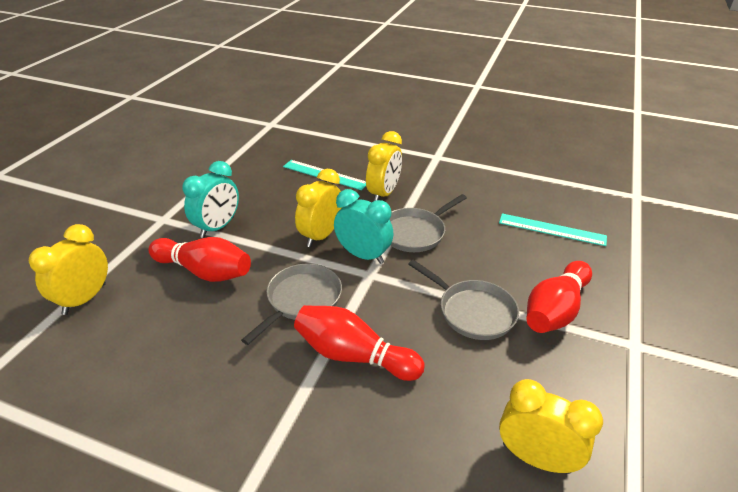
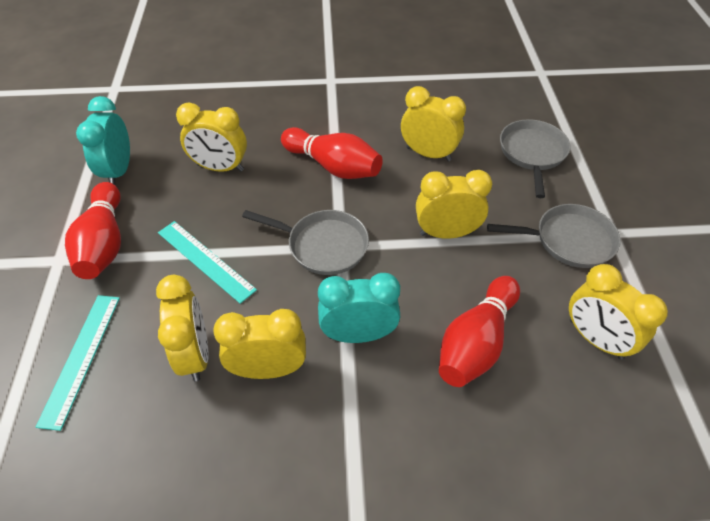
yellow clock: 4 -> 6

